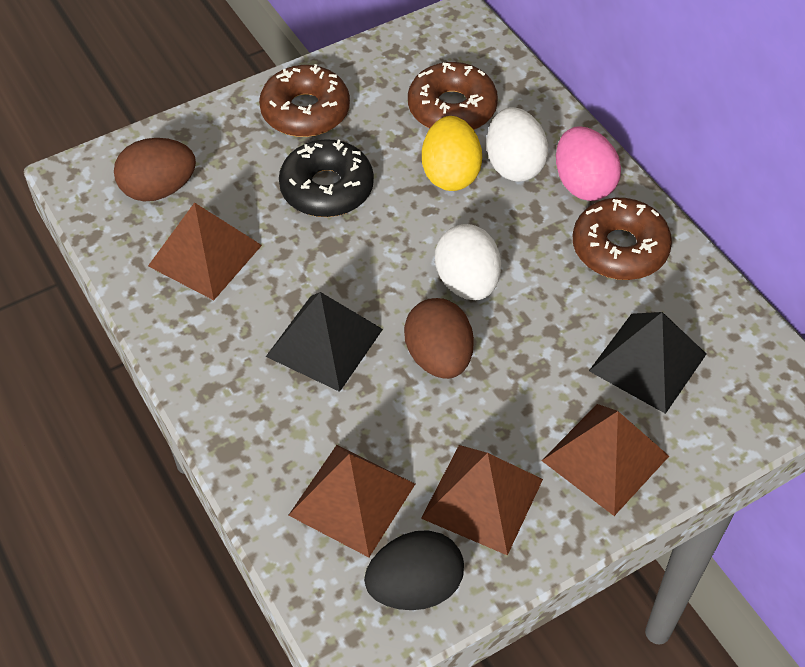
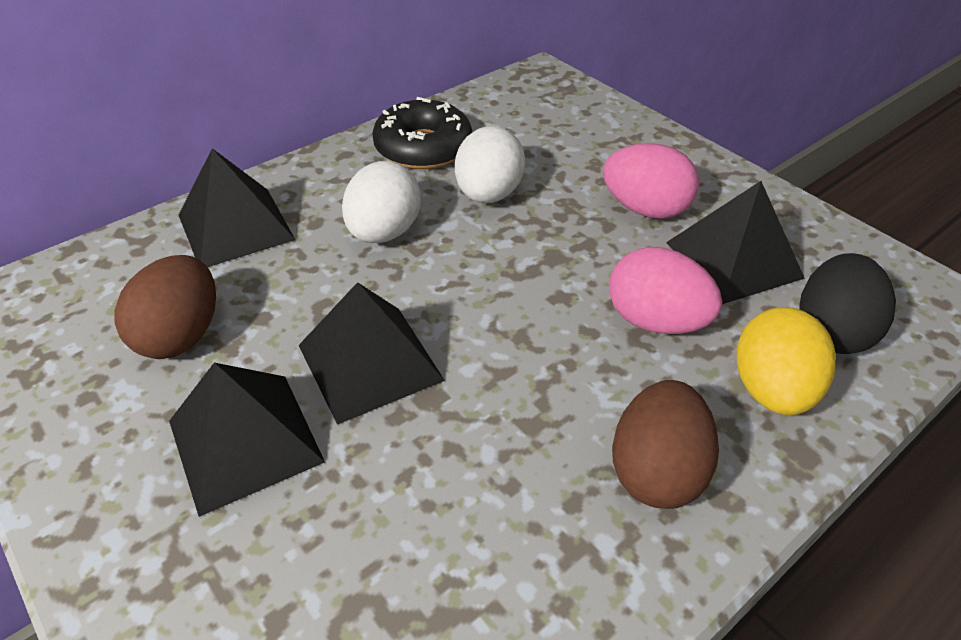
black pyramid: 2 -> 4
brown donut: 3 -> 0
brown pyramid: 4 -> 0
pink egg: 1 -> 2

